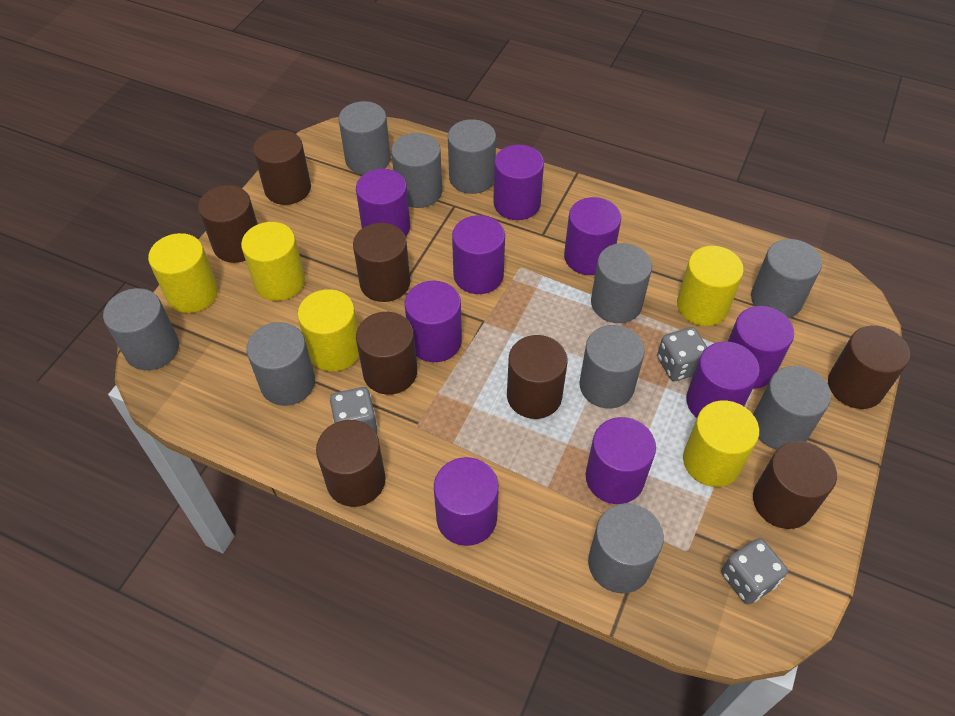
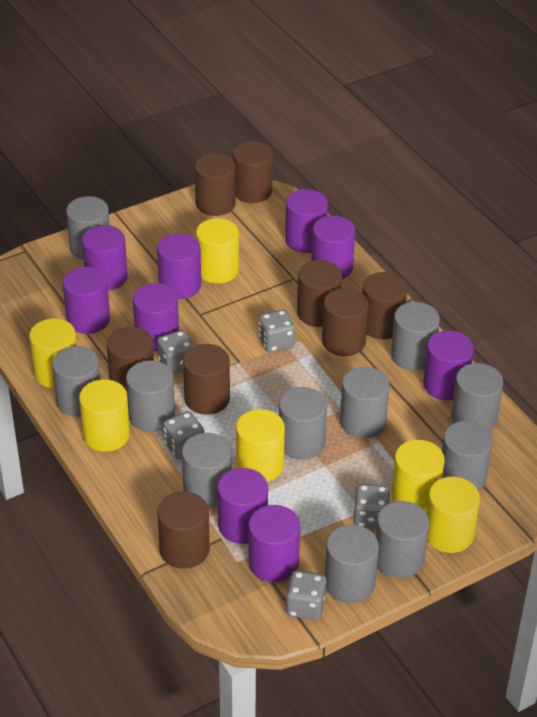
grey cylinder: 10 -> 11
grey dice: 3 -> 5
yellow cylinder: 5 -> 6

